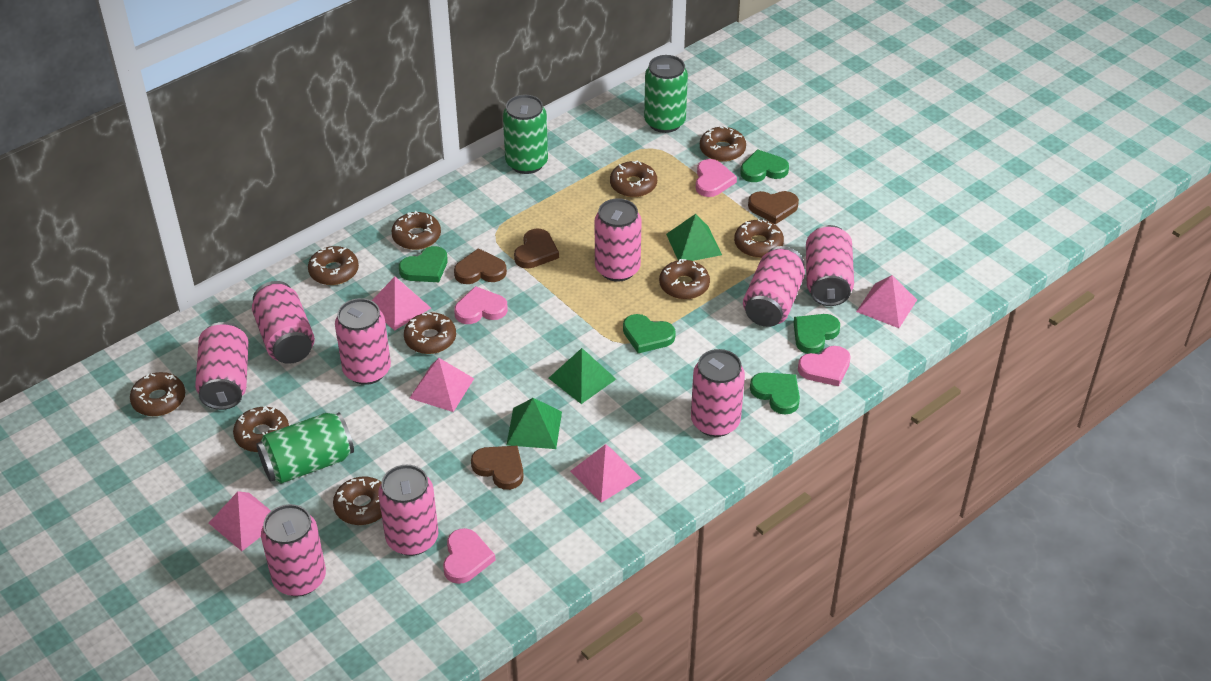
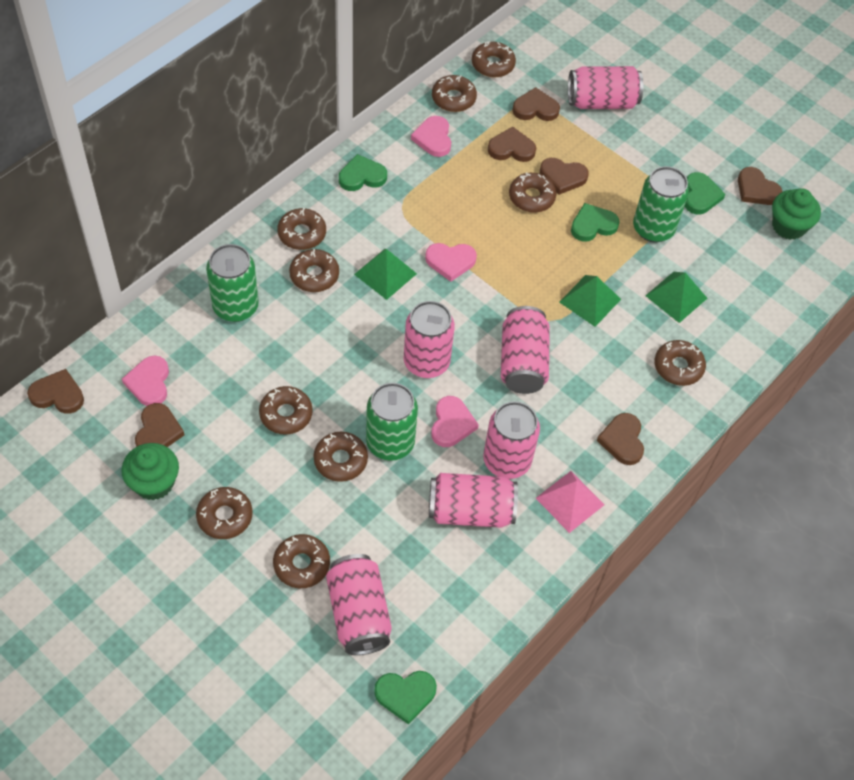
brown heart: 4 -> 7
green cupcake: 0 -> 2
green heart: 5 -> 4
pink can: 9 -> 6
pink pyramid: 5 -> 1

